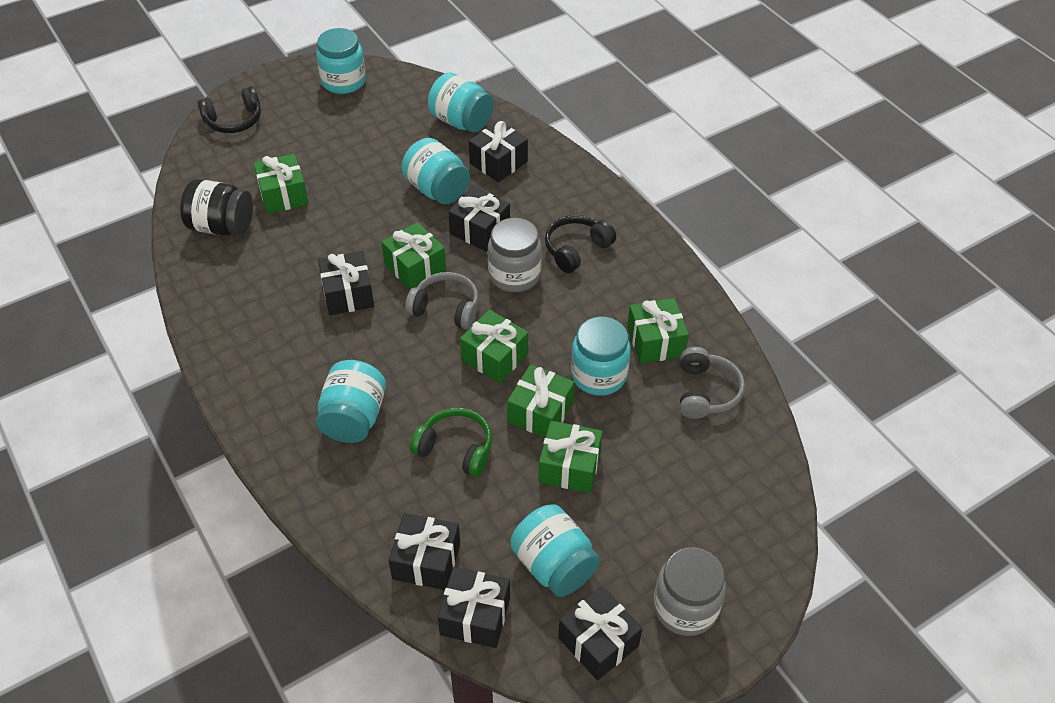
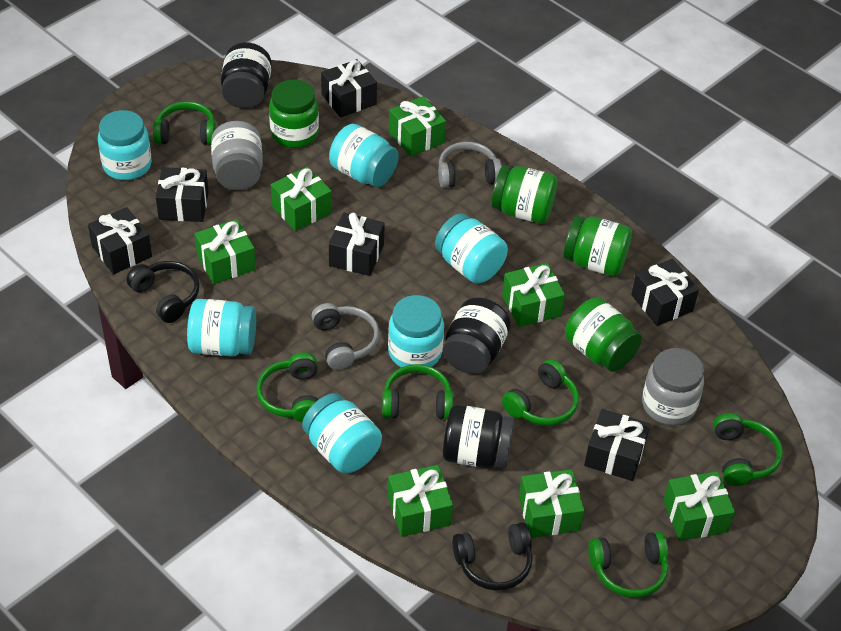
black jar: 1 -> 3
green gift: 6 -> 7
green headphones: 1 -> 6
green jar: 0 -> 4

